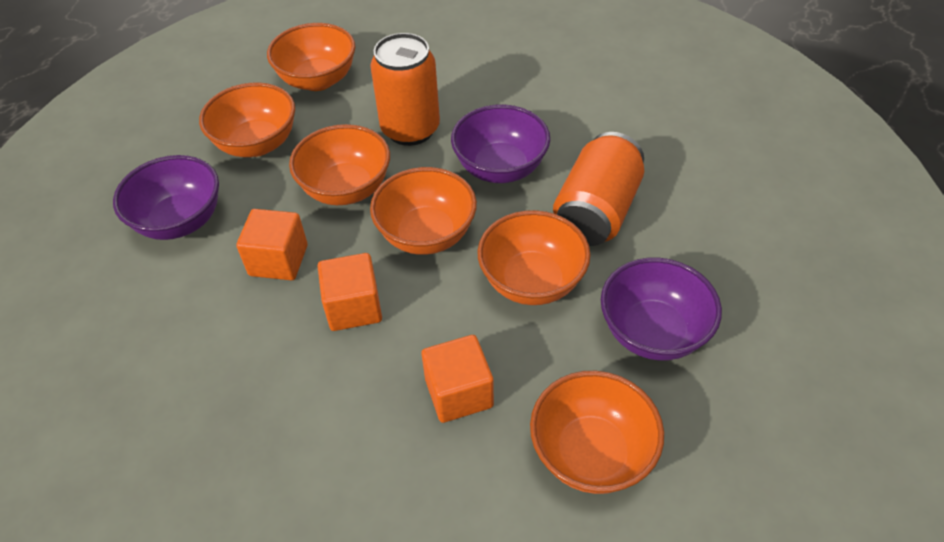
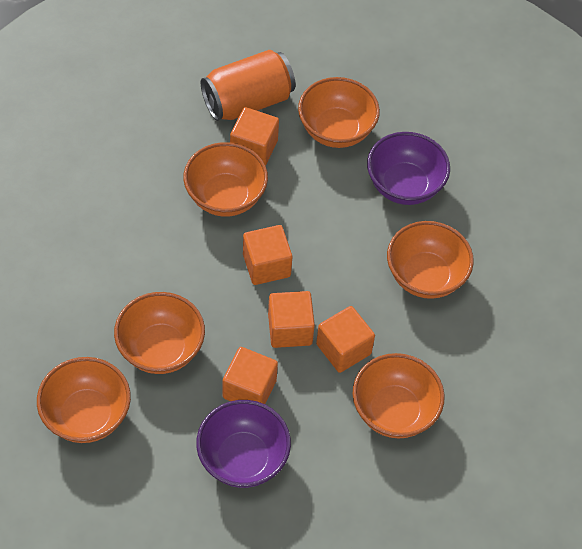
orange can: 2 -> 1
orange cube: 3 -> 5
purple bowl: 3 -> 2

